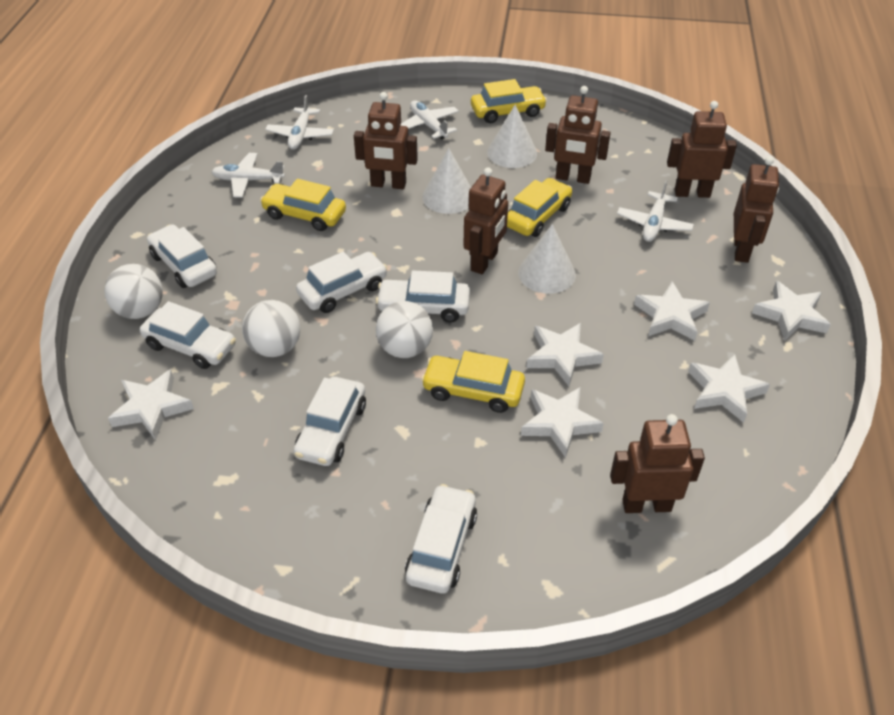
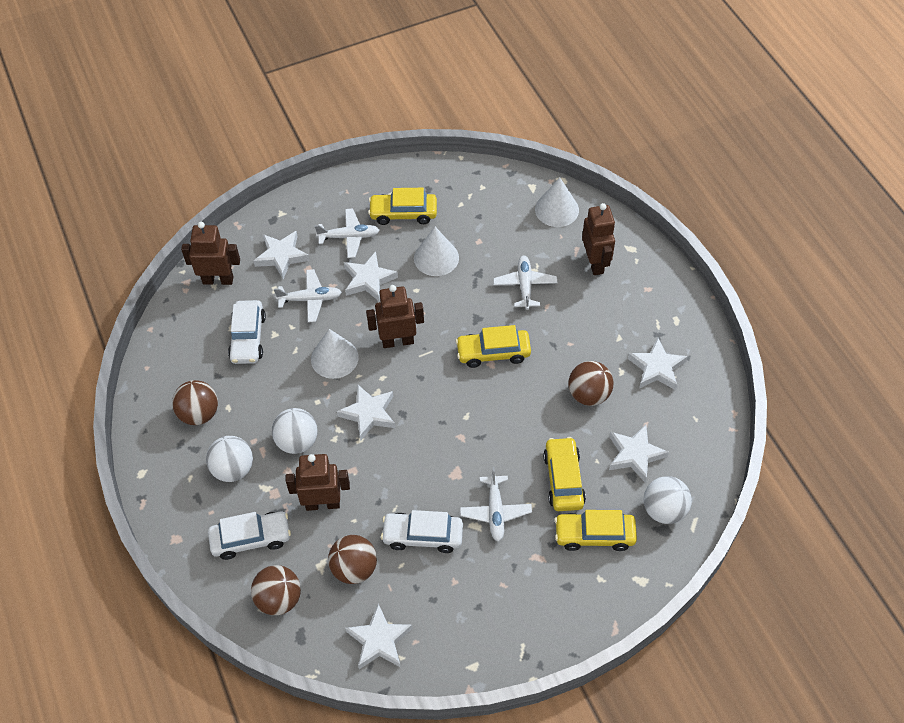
brown ball: 0 -> 4
brown robot: 6 -> 4
white car: 6 -> 3

